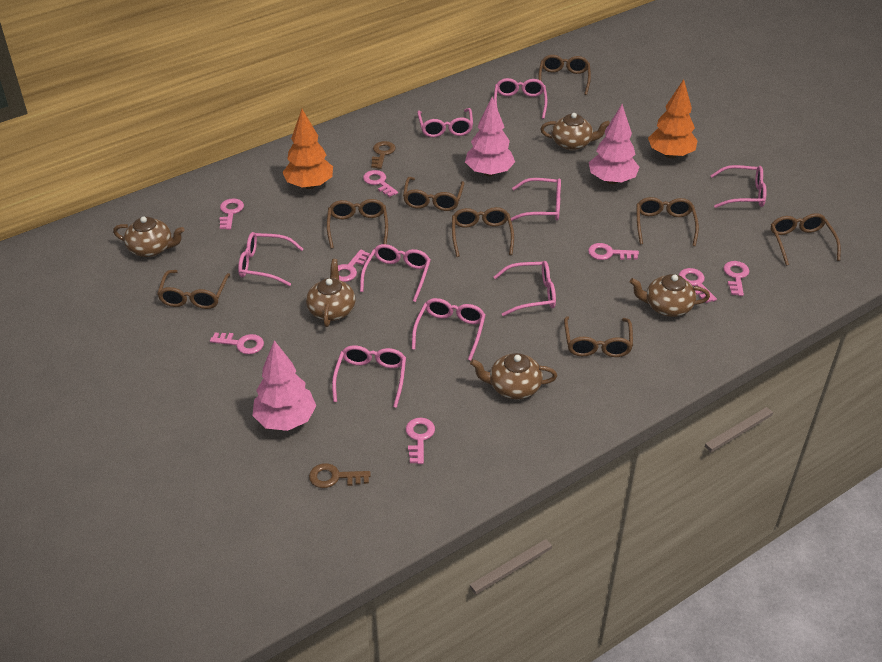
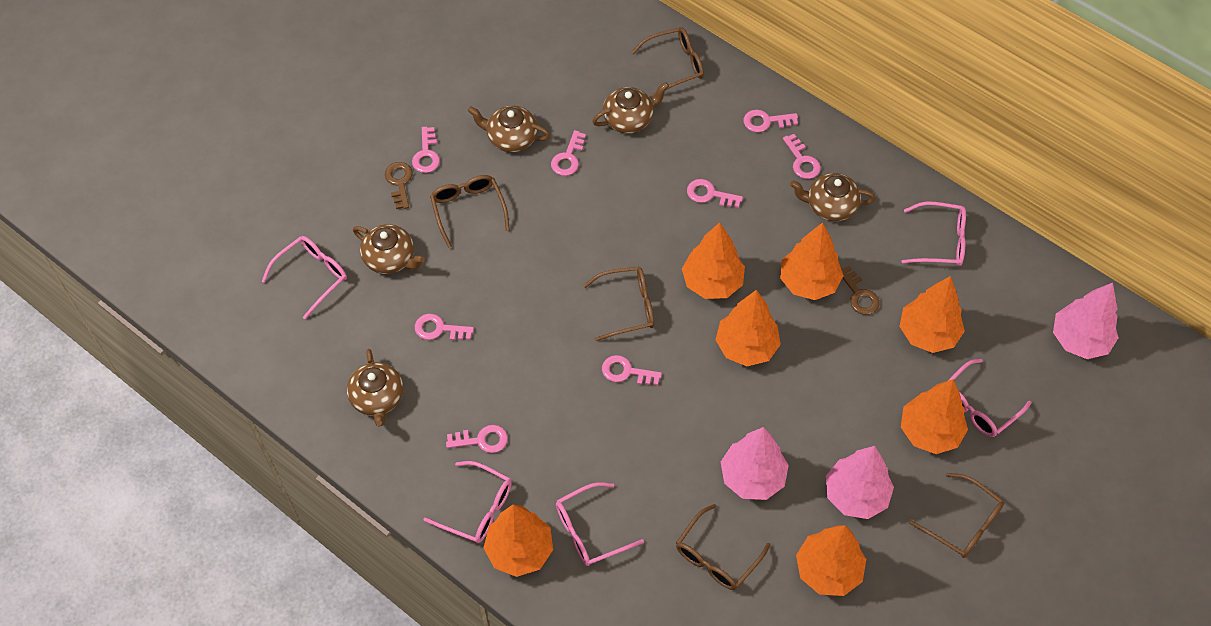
brown glasses: 8 -> 5
orange tree: 2 -> 7
pink glasses: 9 -> 5

